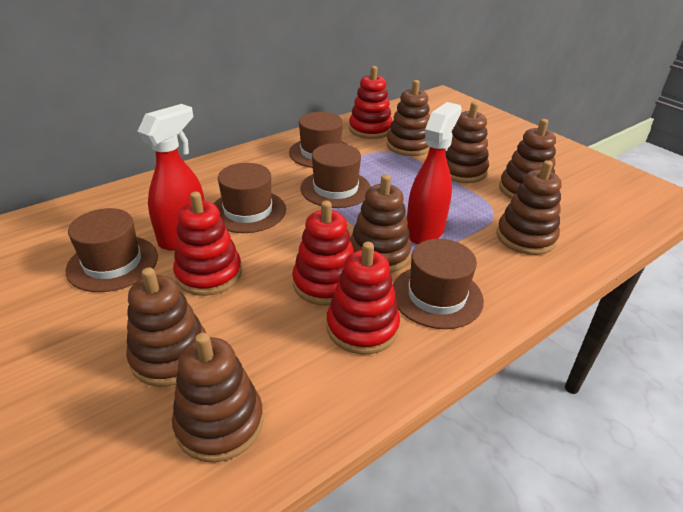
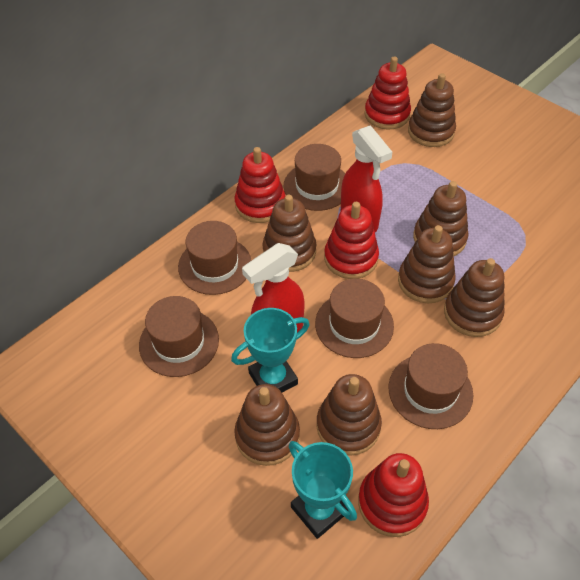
turquoise trophy: 0 -> 2

